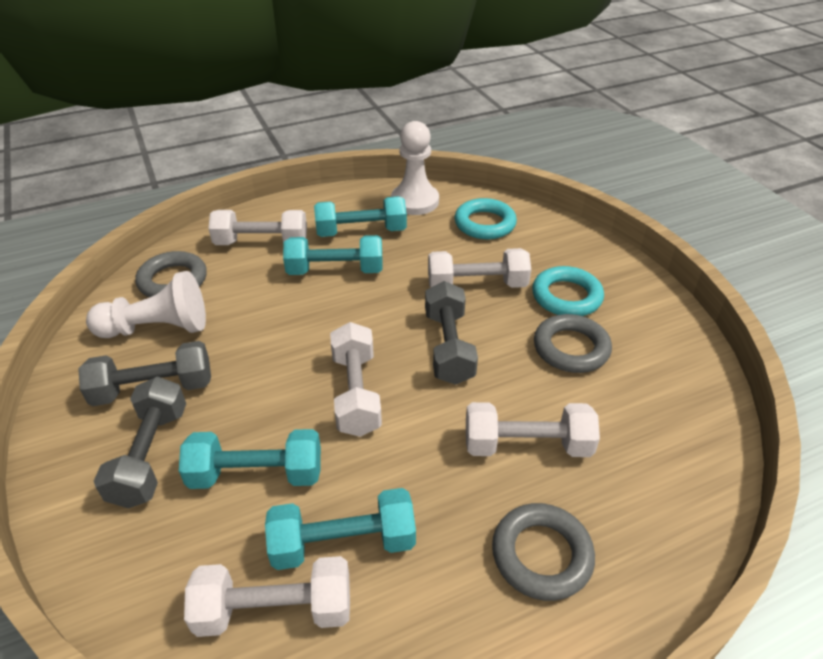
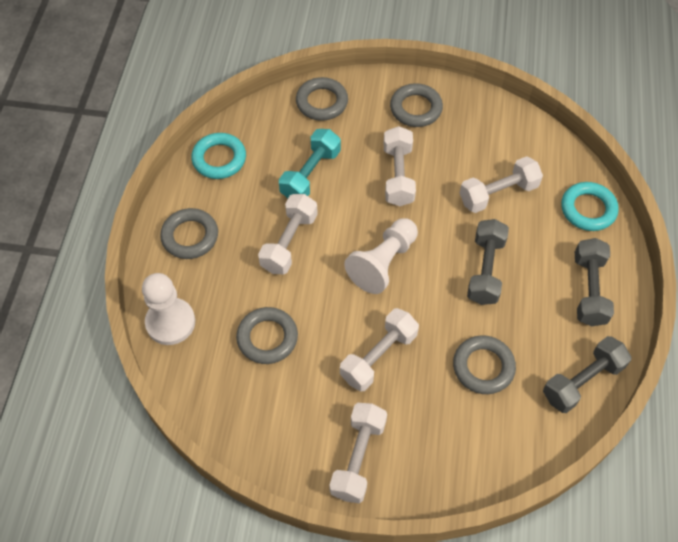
grey ring: 3 -> 5
turquoise dumbbell: 4 -> 1

